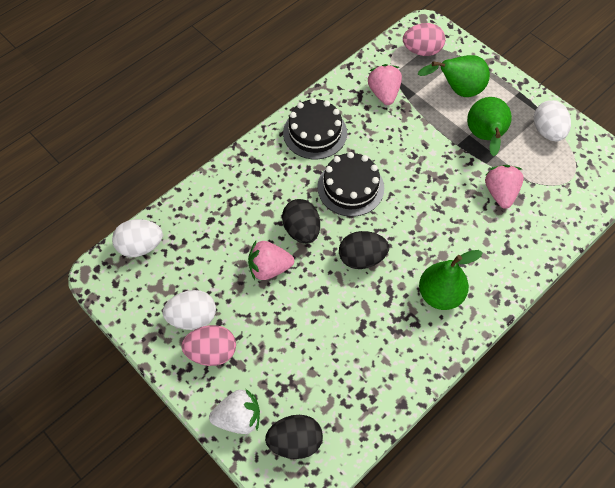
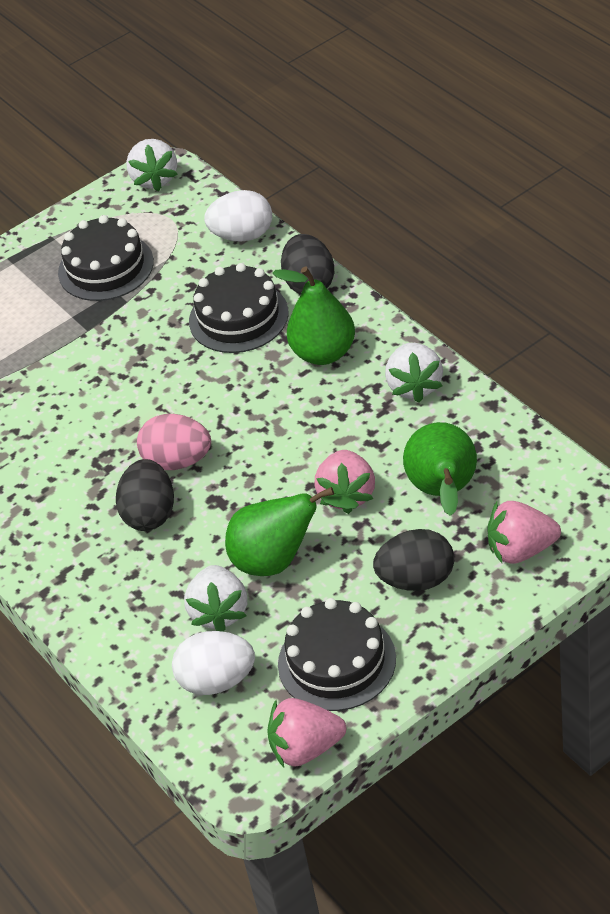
black cake: 2 -> 3
pink egg: 2 -> 1
white egg: 3 -> 2
white strawberry: 1 -> 3

